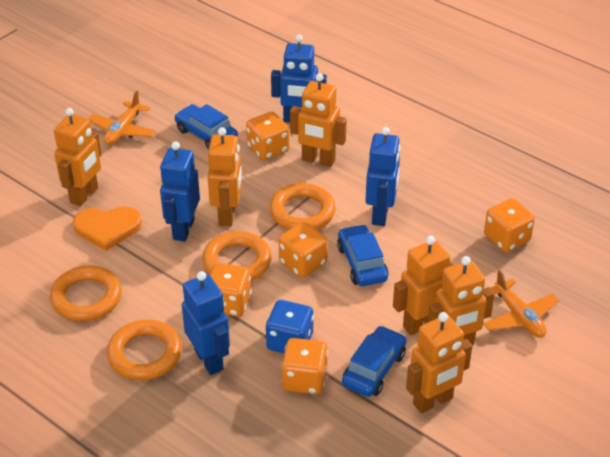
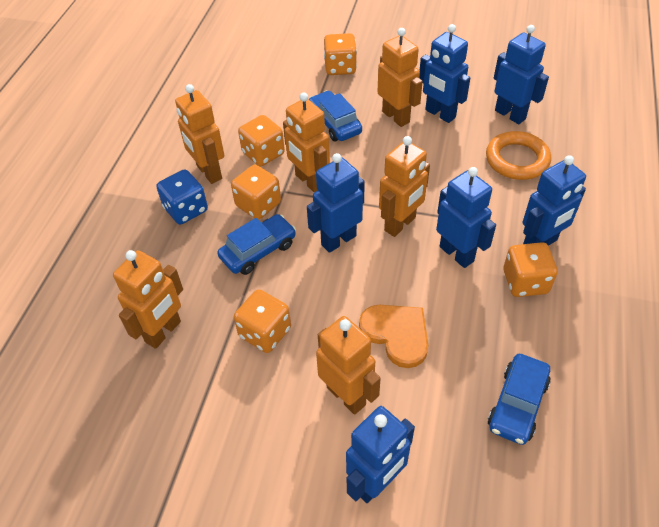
blue robot: 4 -> 6
orange plane: 2 -> 0
orange ring: 4 -> 1

